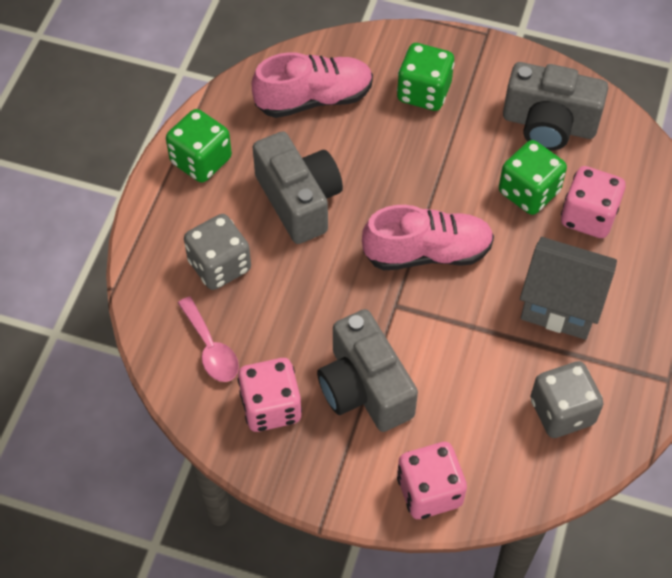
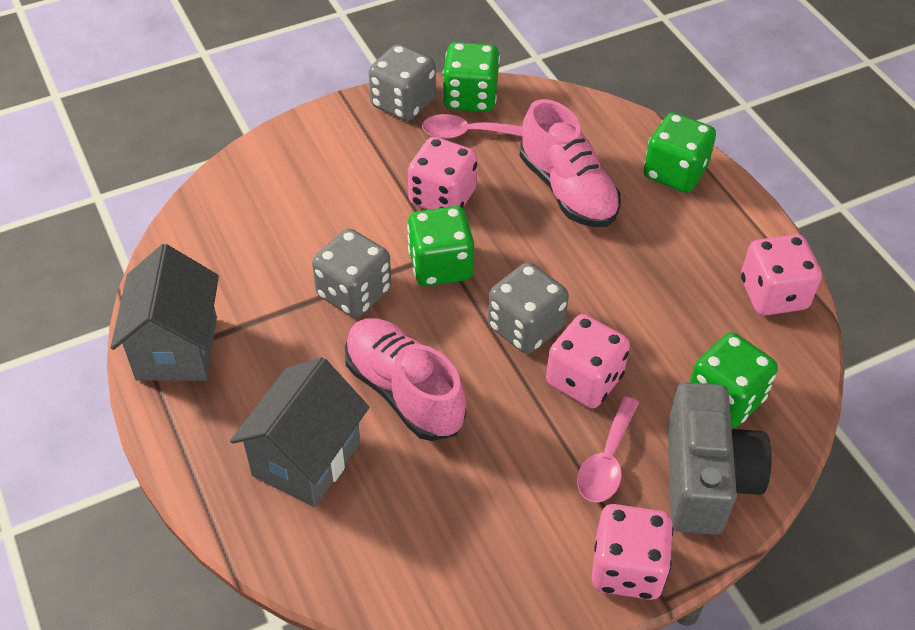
green dice: 3 -> 4
grey camera: 3 -> 1
grey dice: 2 -> 3
grey house: 1 -> 2
pink dice: 3 -> 4
pink spoon: 1 -> 2

